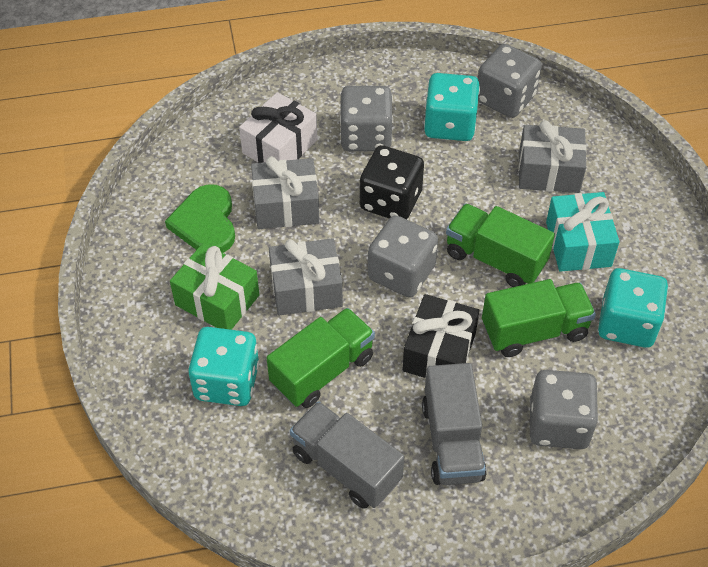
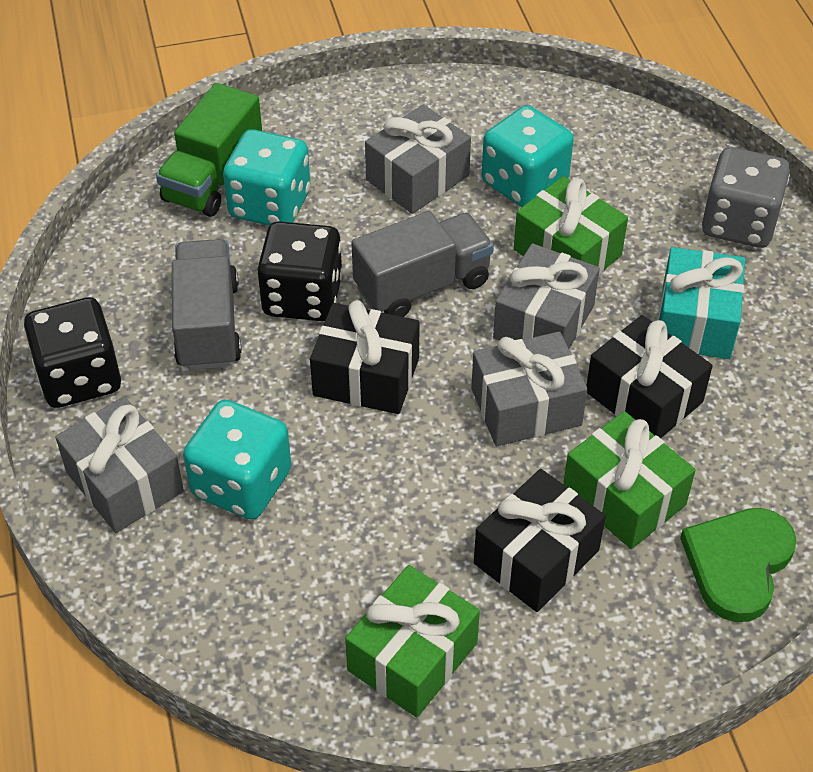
black dice: 1 -> 2
black gift: 1 -> 3
green gift: 1 -> 3
green truck: 3 -> 1
grey dice: 4 -> 1
grey gift: 3 -> 4
white gift: 1 -> 0

